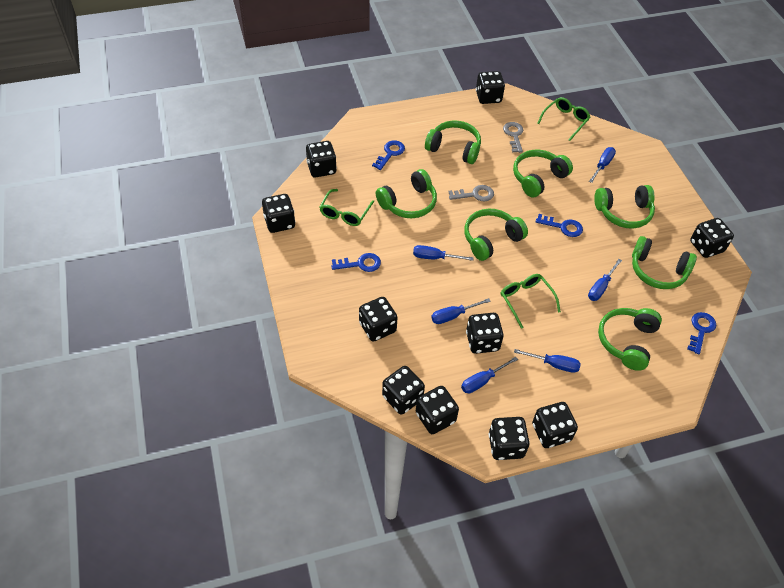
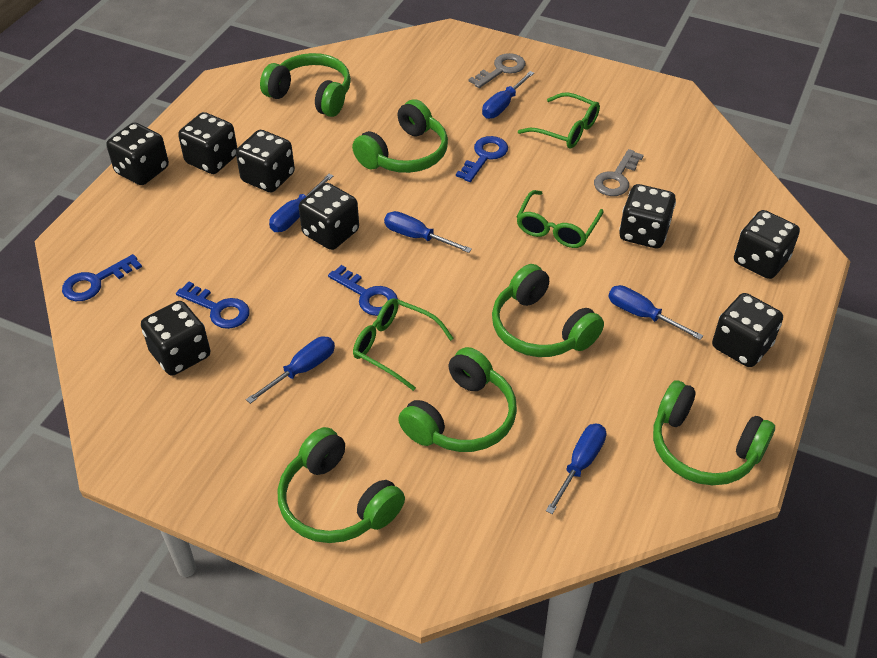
black dice: 10 -> 8
green headphones: 7 -> 6

